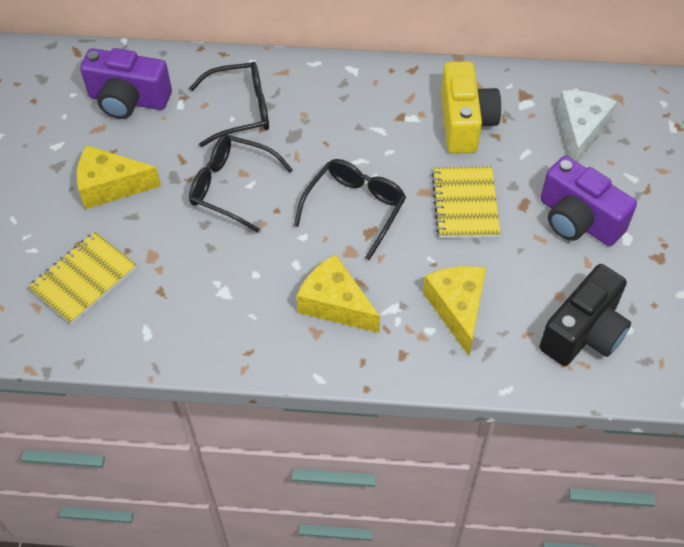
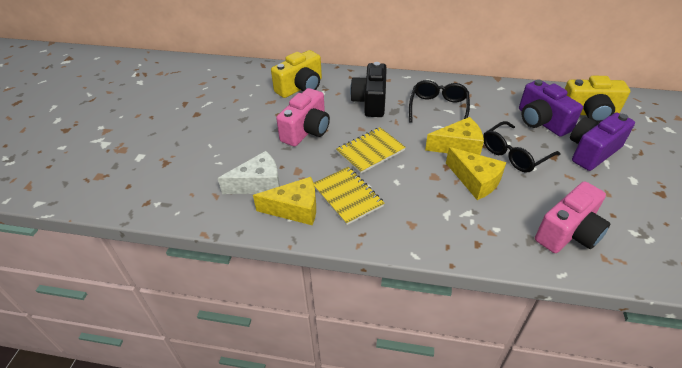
black glasses: 3 -> 2
pink camera: 0 -> 2
yellow camera: 1 -> 2

